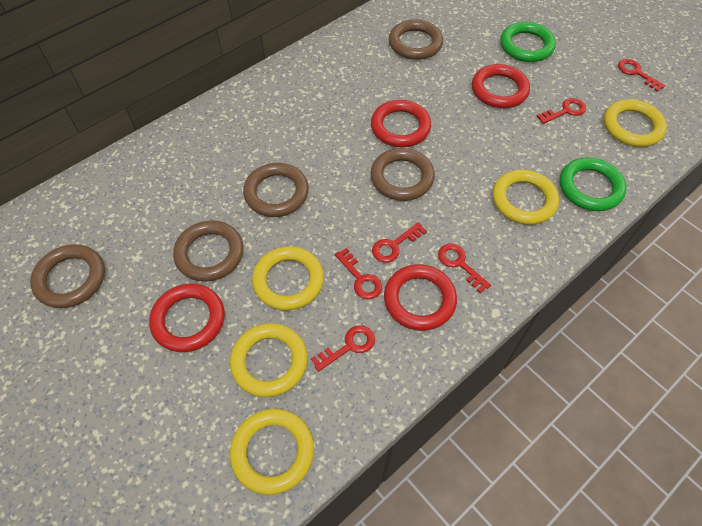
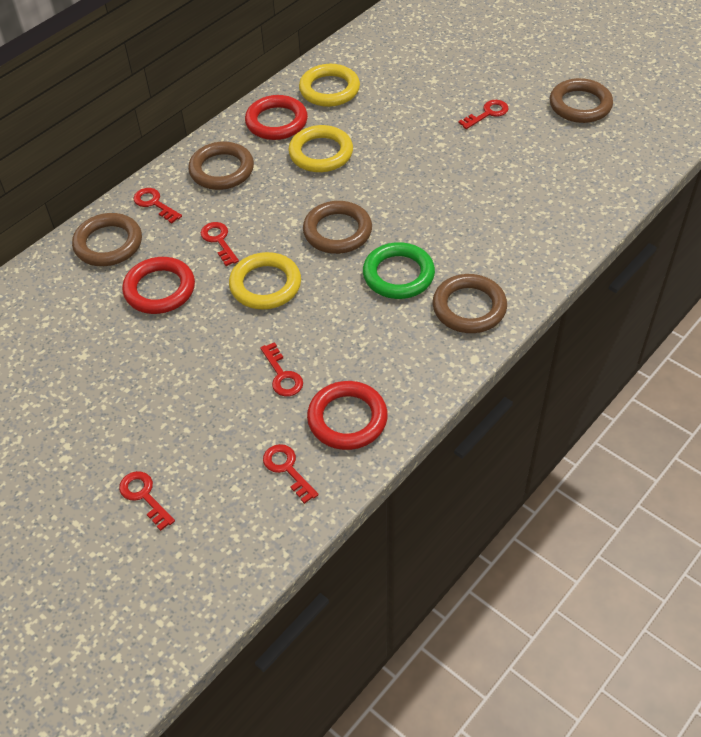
green ring: 2 -> 1
red ring: 4 -> 3
yellow ring: 5 -> 3

